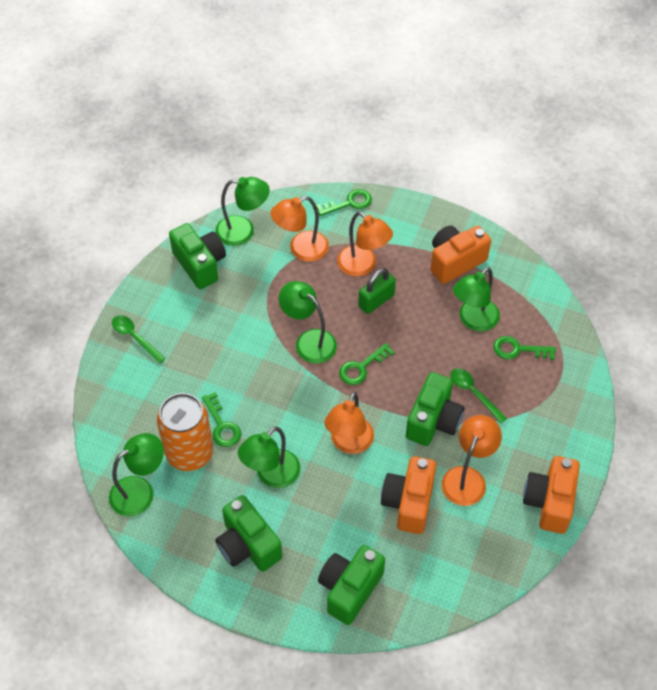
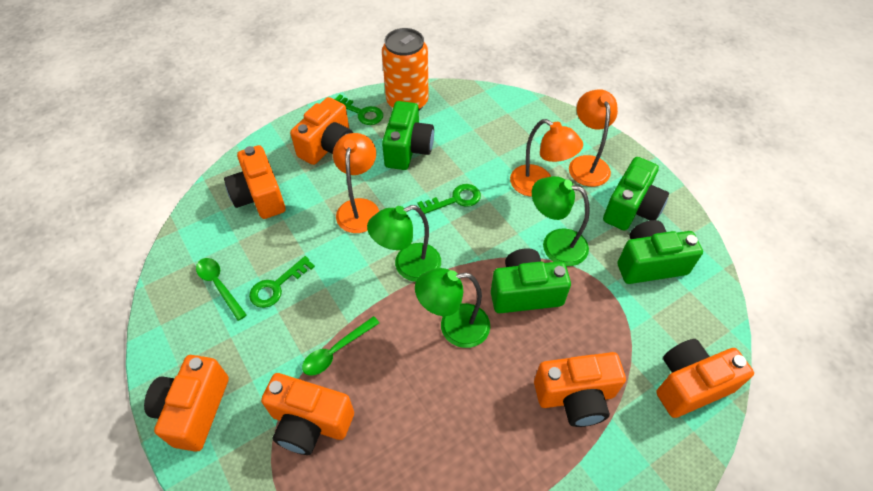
green key: 4 -> 3
green lamp: 5 -> 3
green padlock: 1 -> 0
orange camera: 3 -> 6
orange lamp: 4 -> 3

